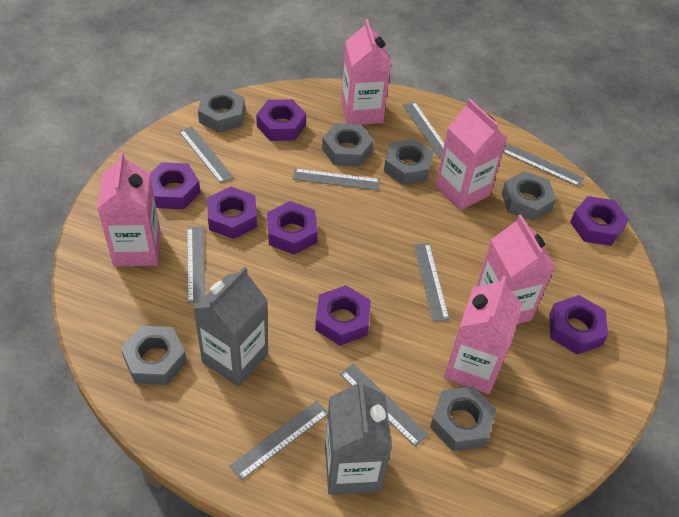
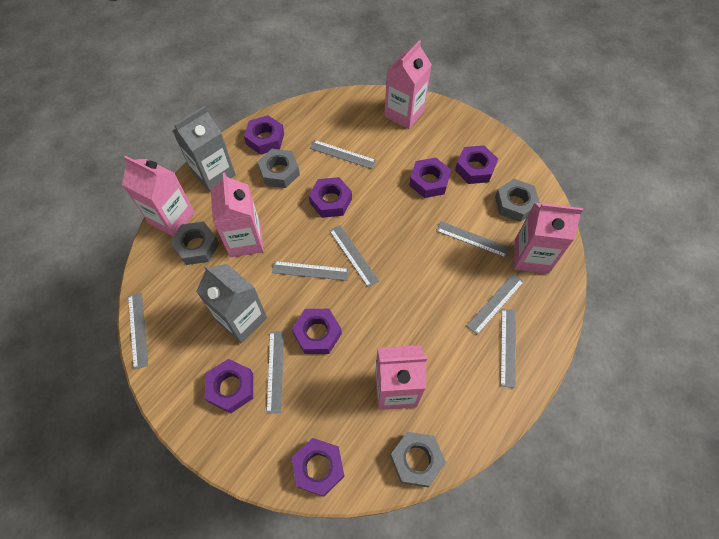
grey nut: 6 -> 4

